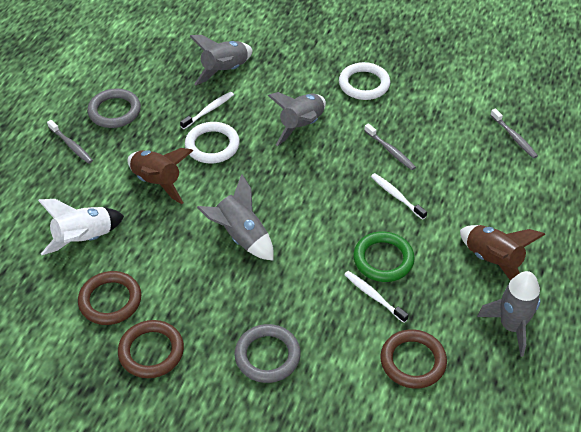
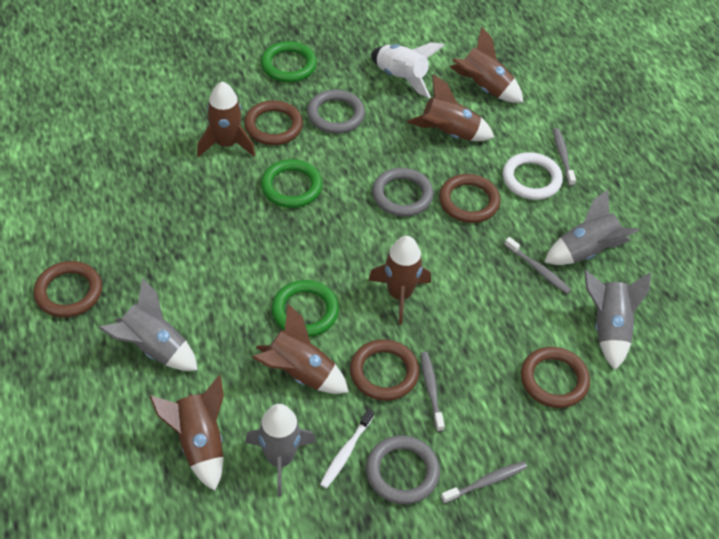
brown ring: 3 -> 5
brown rocket: 2 -> 6
green ring: 1 -> 3
grey ring: 2 -> 3
grey toothbrush: 3 -> 4
white ring: 2 -> 1
white toothbrush: 3 -> 1

